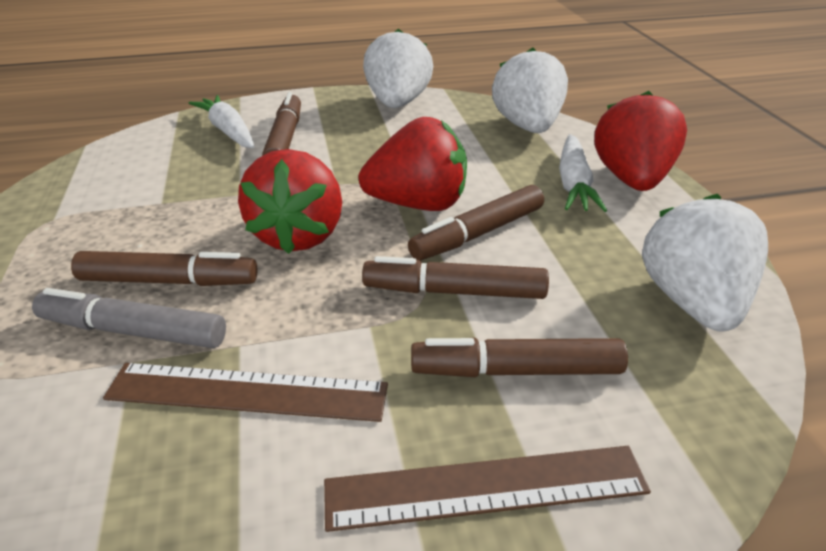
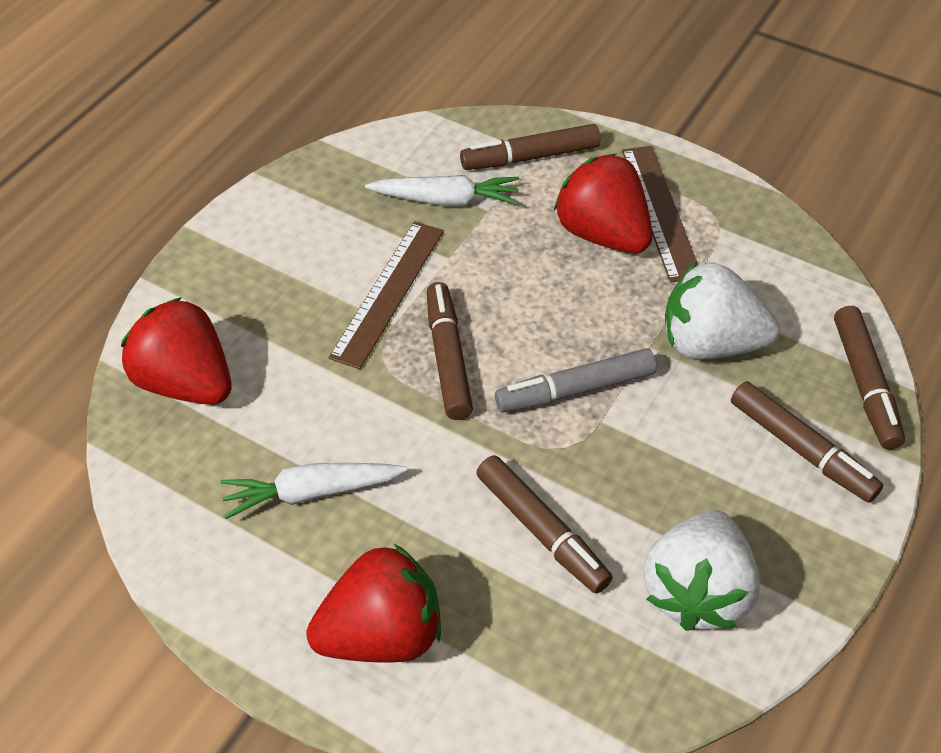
white strawberry: 3 -> 2

